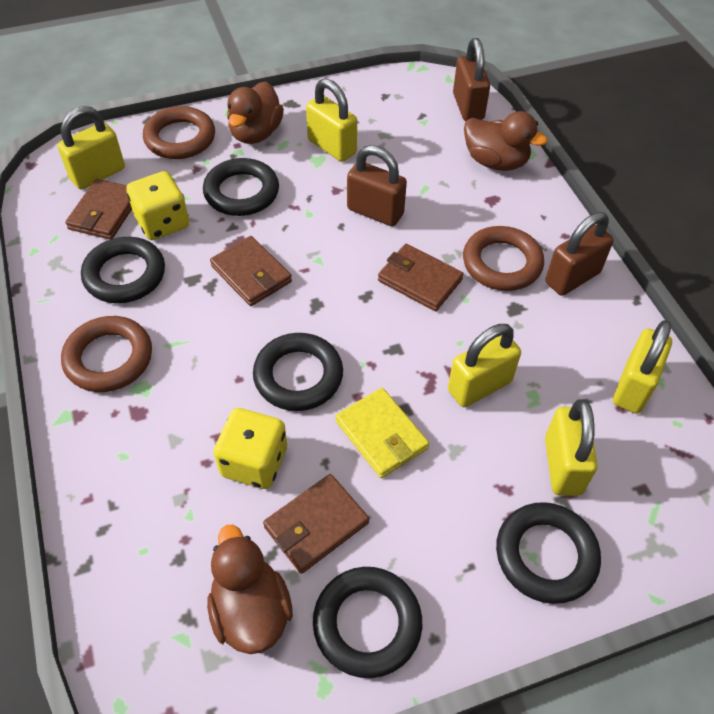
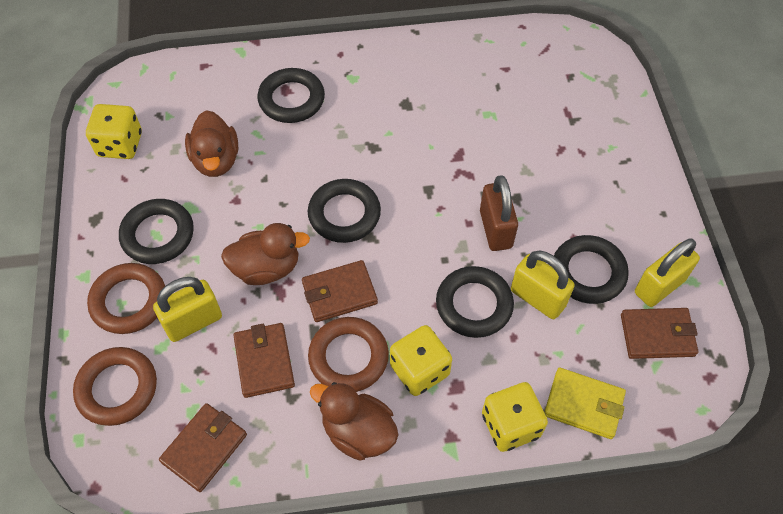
brown padlock: 3 -> 1
yellow dice: 2 -> 3
yellow padlock: 5 -> 3

